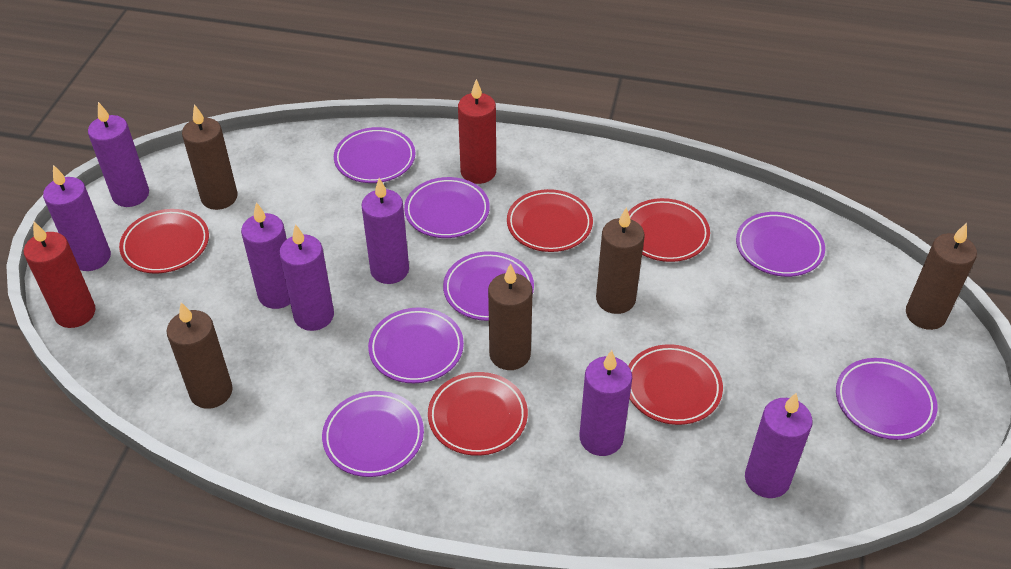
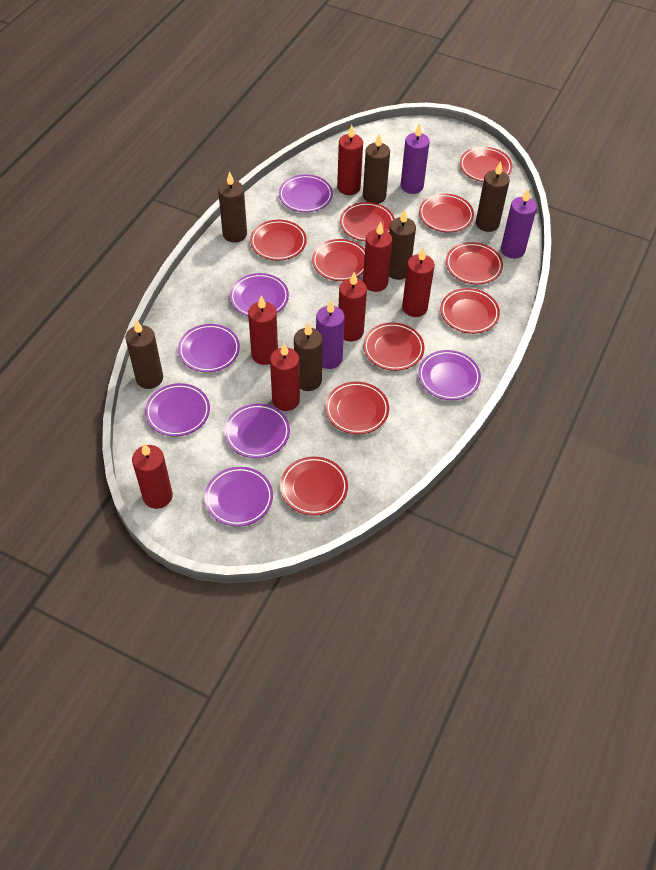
brown candle: 5 -> 6
purple candle: 7 -> 3
red candle: 2 -> 7
red plate: 5 -> 10

